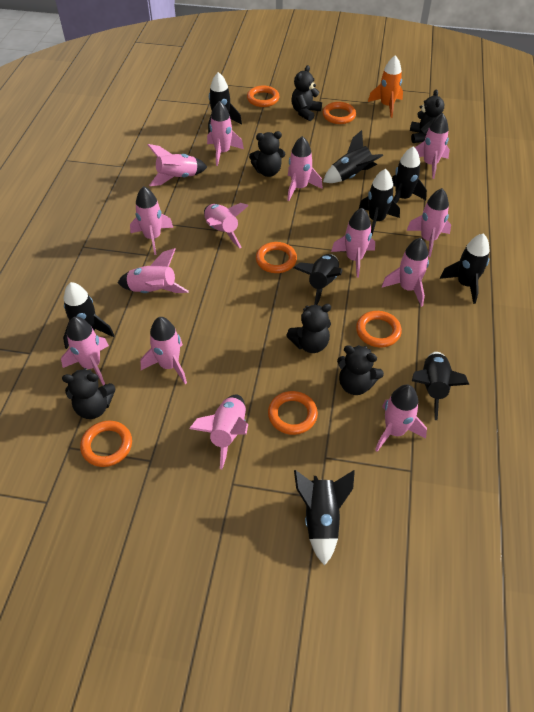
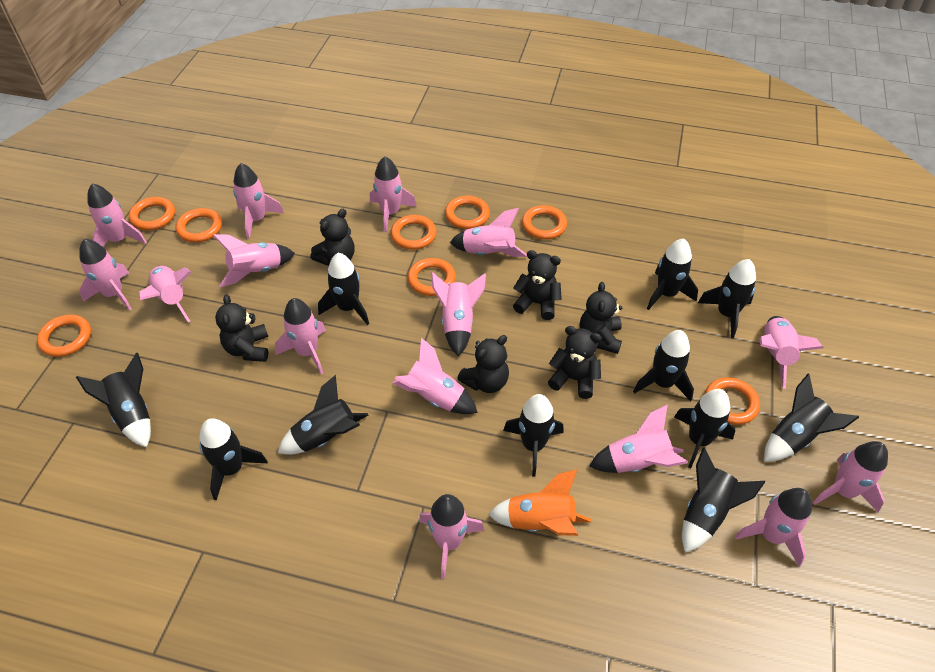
black rocket: 9 -> 11
orange ring: 6 -> 8
pink rocket: 14 -> 15

